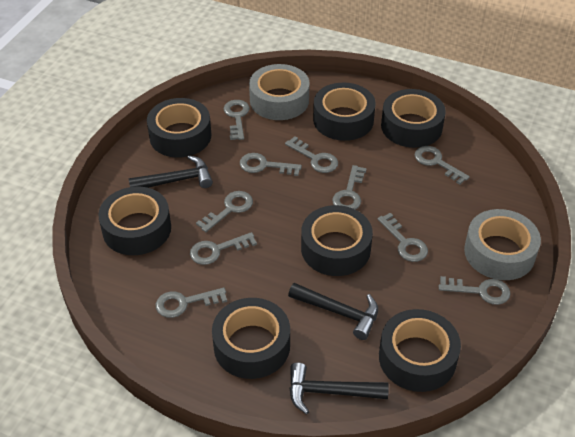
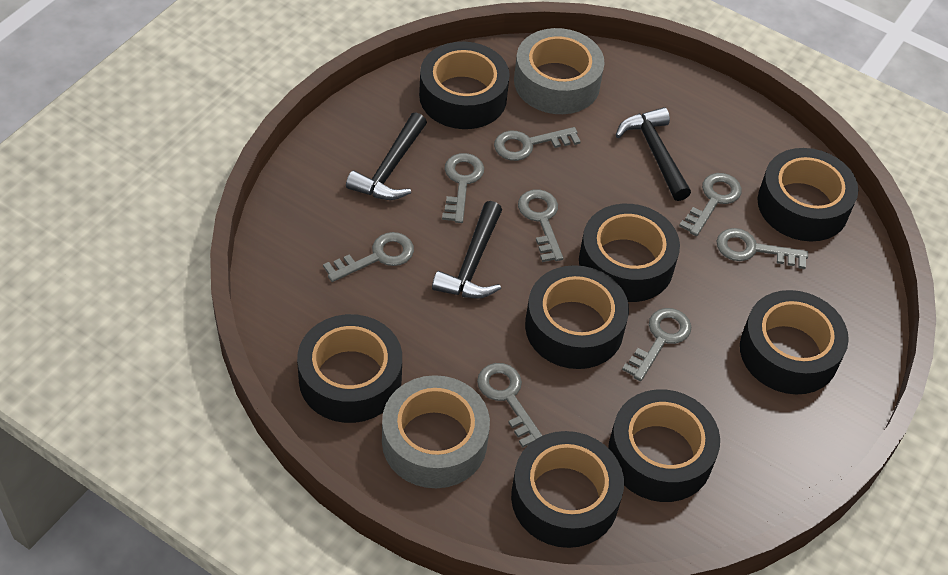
black tape: 7 -> 8
grey key: 10 -> 8

